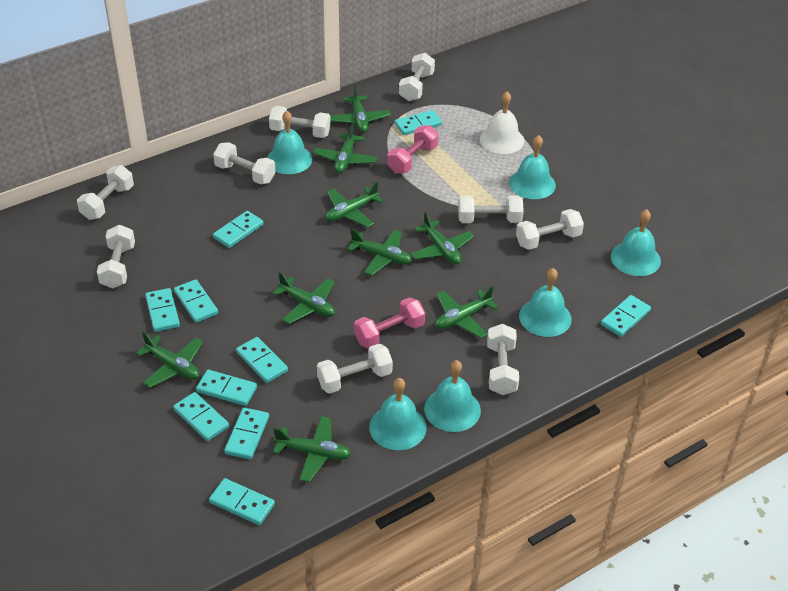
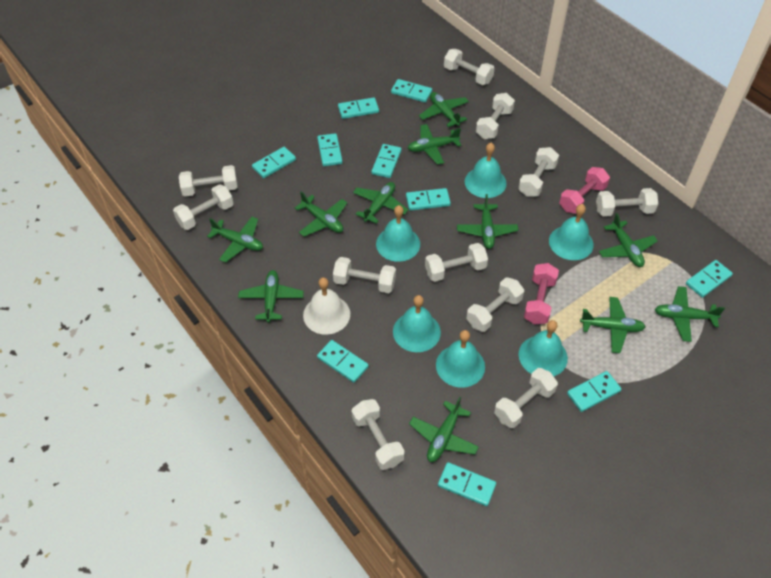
green plane: 9 -> 11
white dumbbell: 9 -> 11

